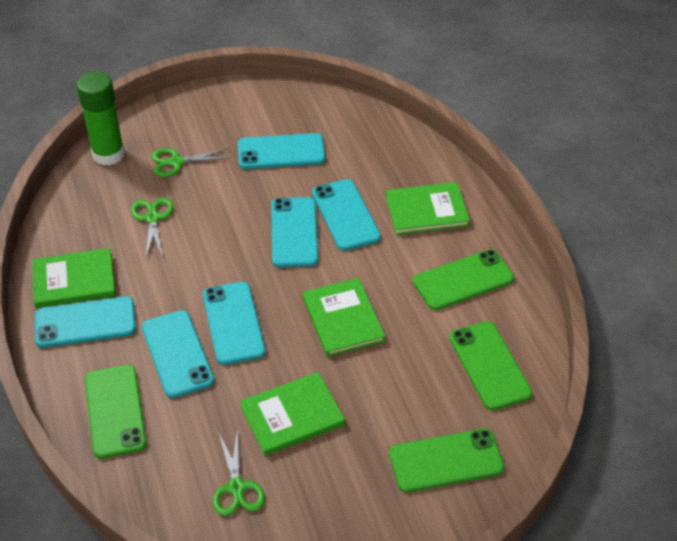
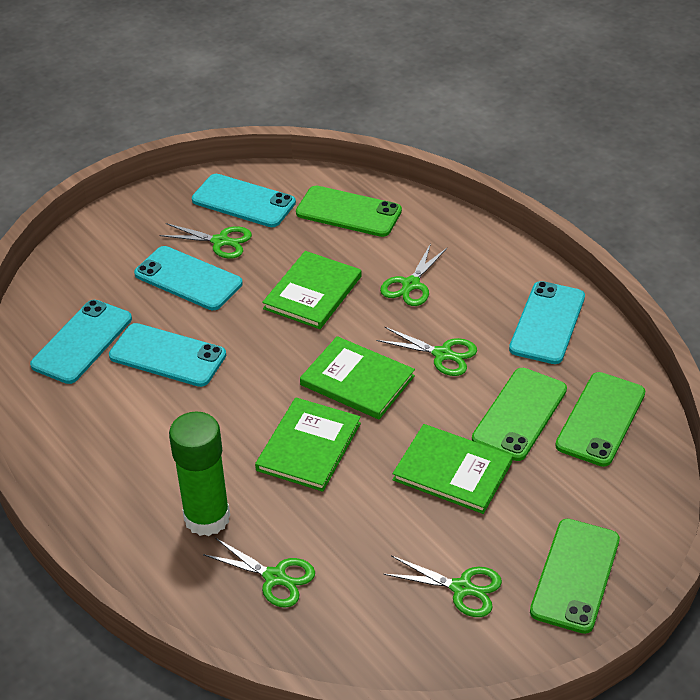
green scissors: 3 -> 5
turquoise phone: 6 -> 5

